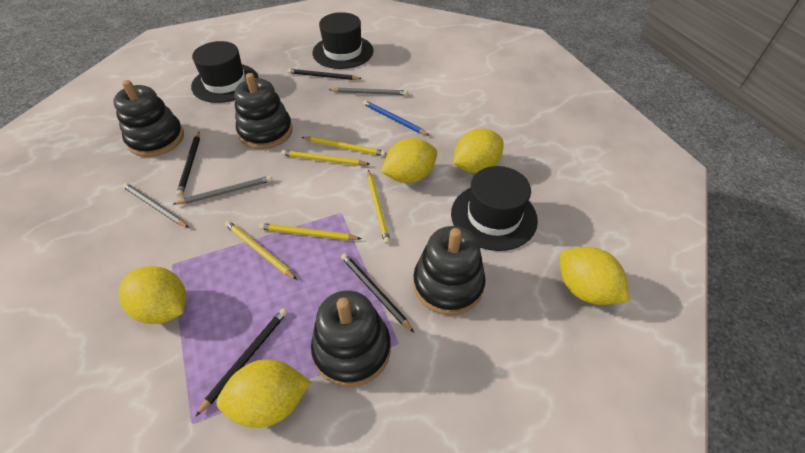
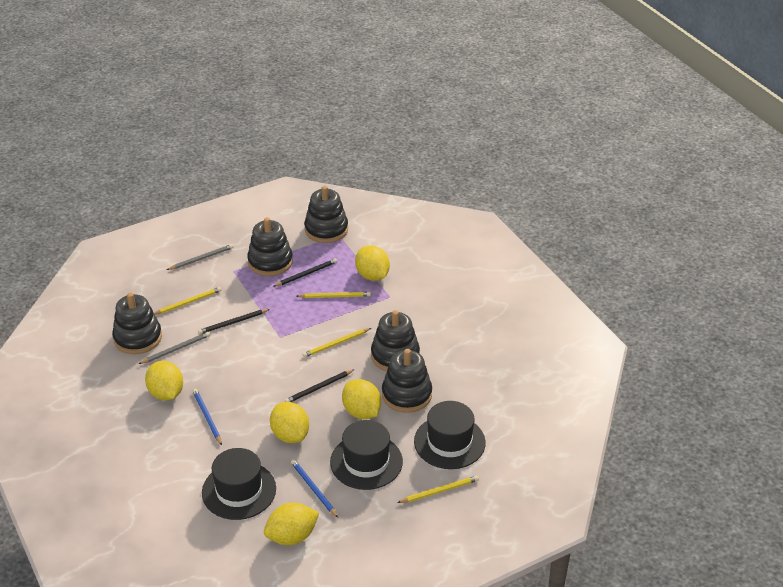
black pencil: 4 -> 3
black stacking toy: 4 -> 5
blue pencil: 1 -> 2
grey pencil: 3 -> 2
yellow pencil: 5 -> 4

